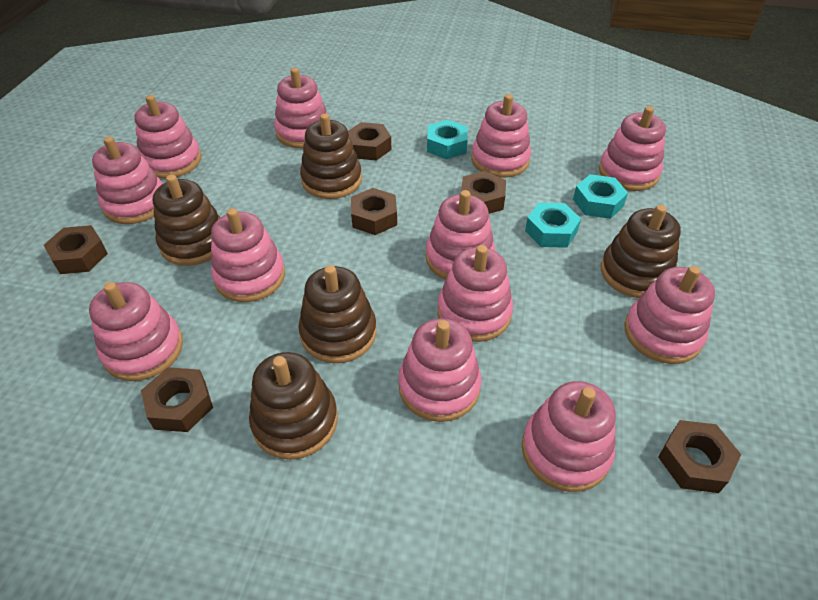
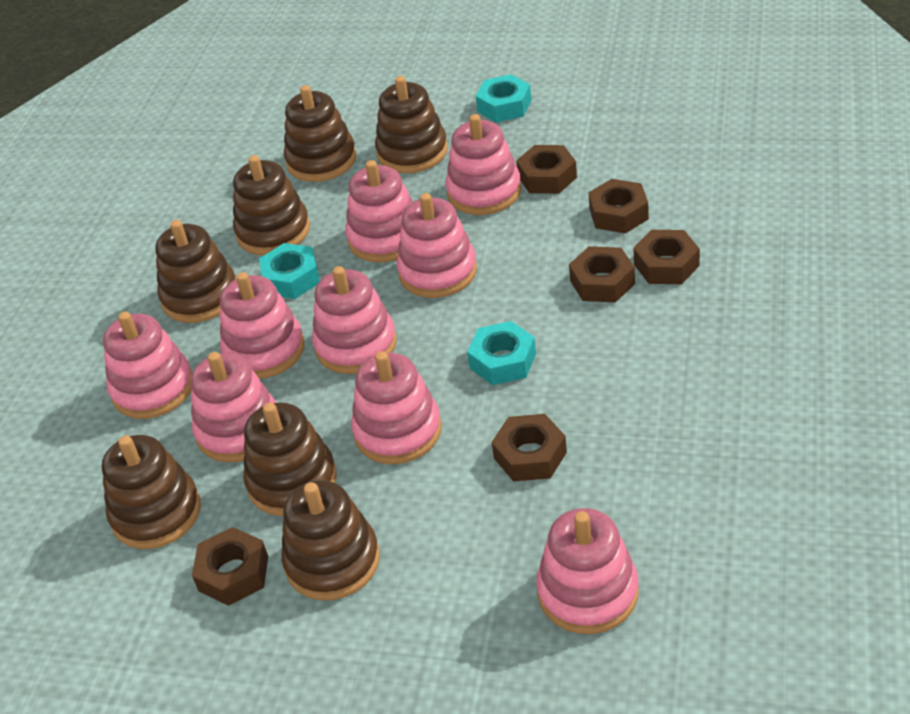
brown stacking toy: 5 -> 7
pink stacking toy: 12 -> 9

